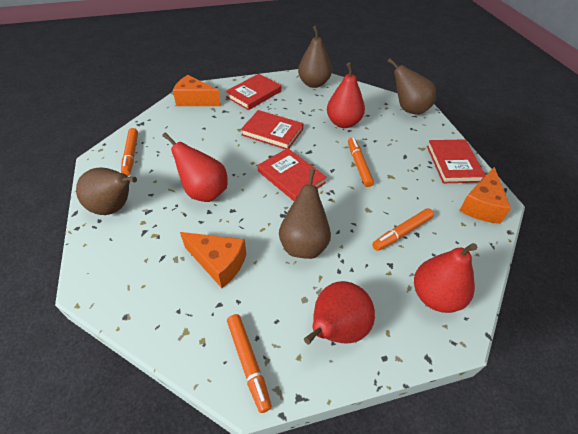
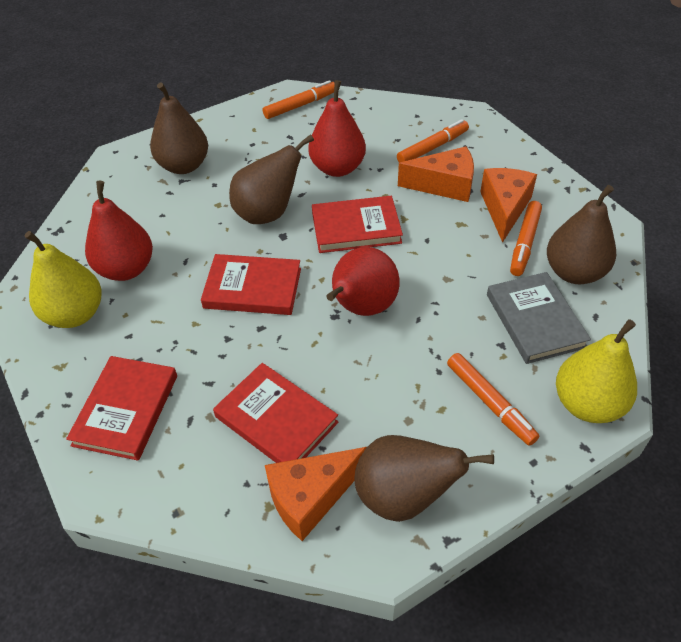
grey book: 0 -> 1
red pear: 4 -> 3
yellow pear: 0 -> 2

